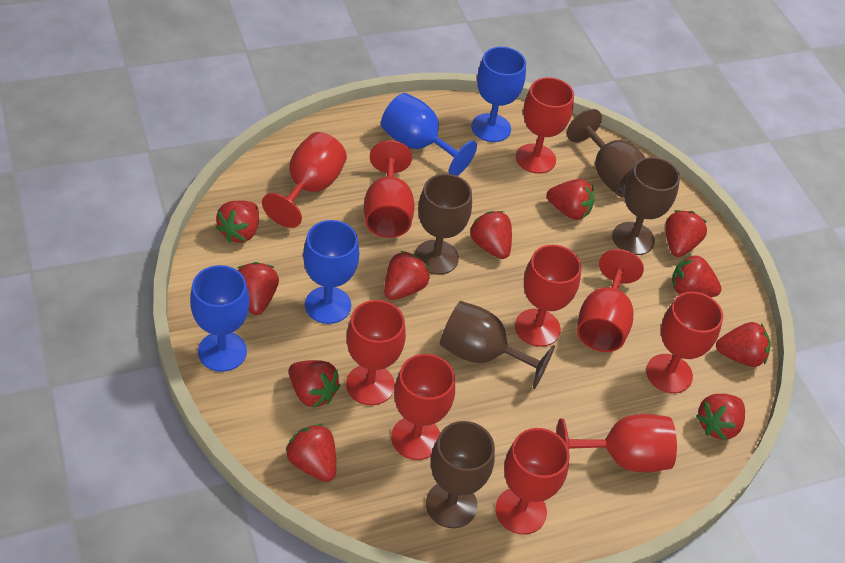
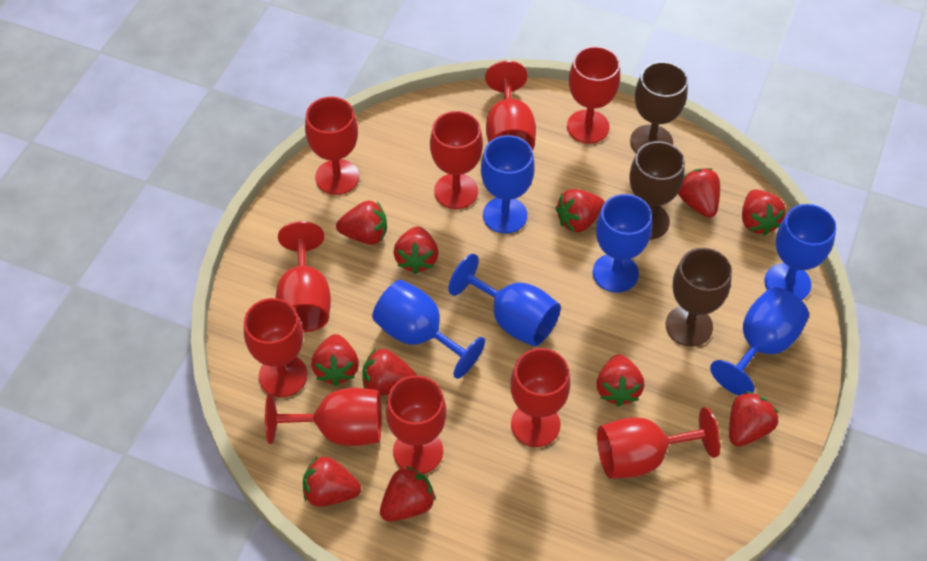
blue goblet: 4 -> 6
brown goblet: 5 -> 3

